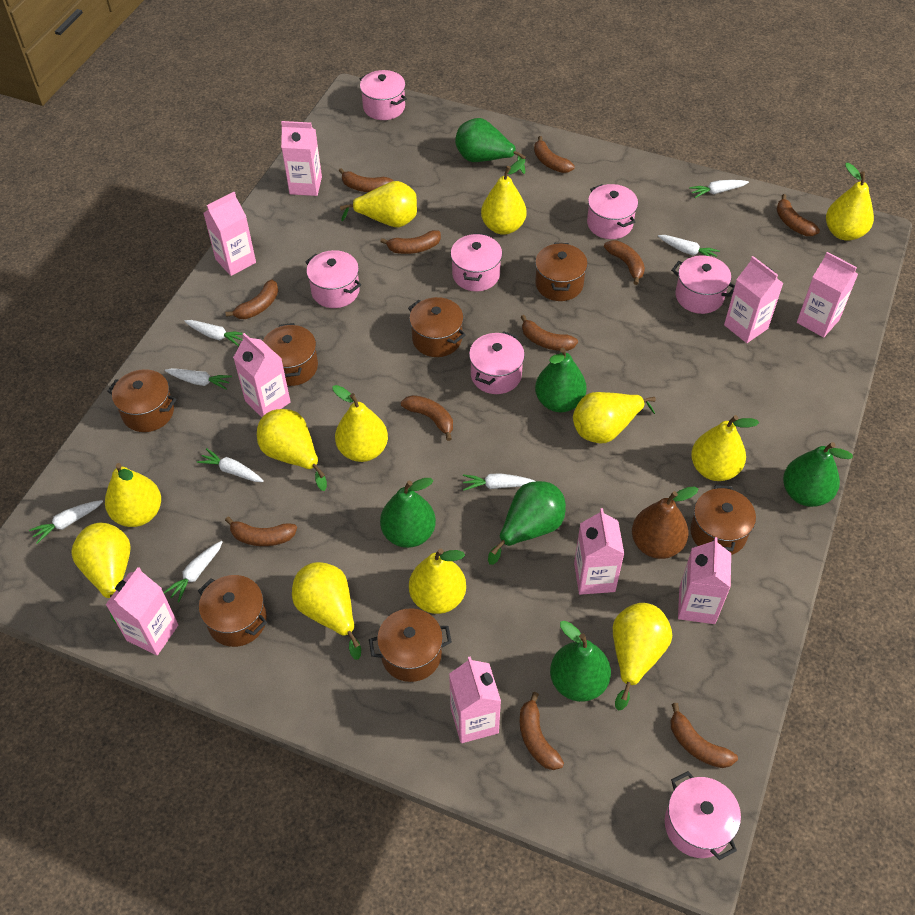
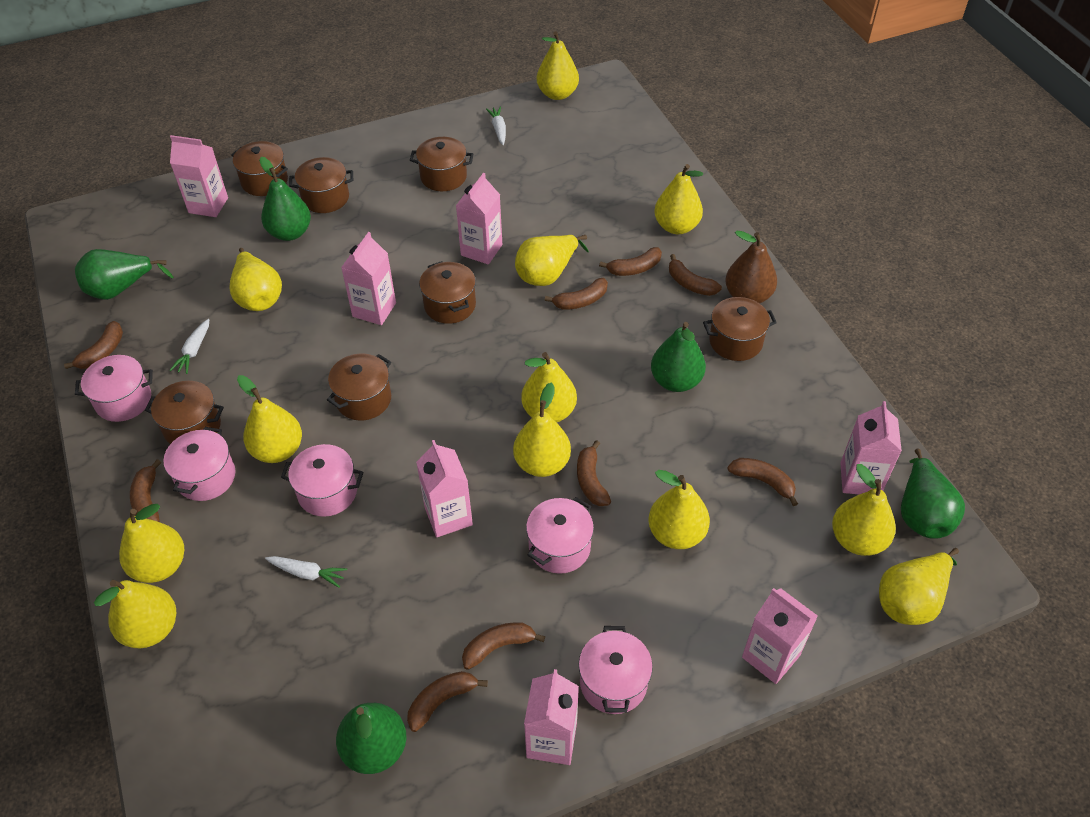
brown banana: 11 -> 9
green pear: 6 -> 5
pink carton: 9 -> 7
pink pot: 7 -> 5
white carrot: 8 -> 3

